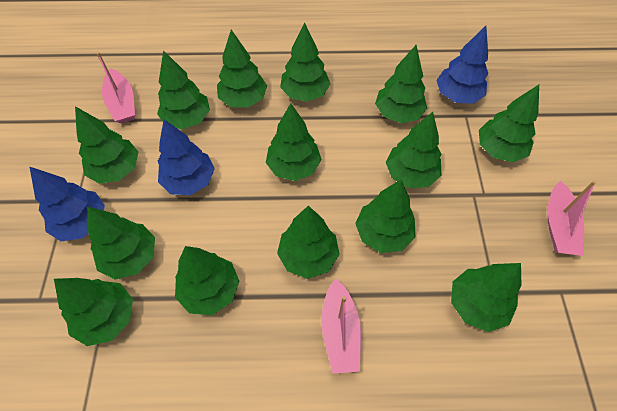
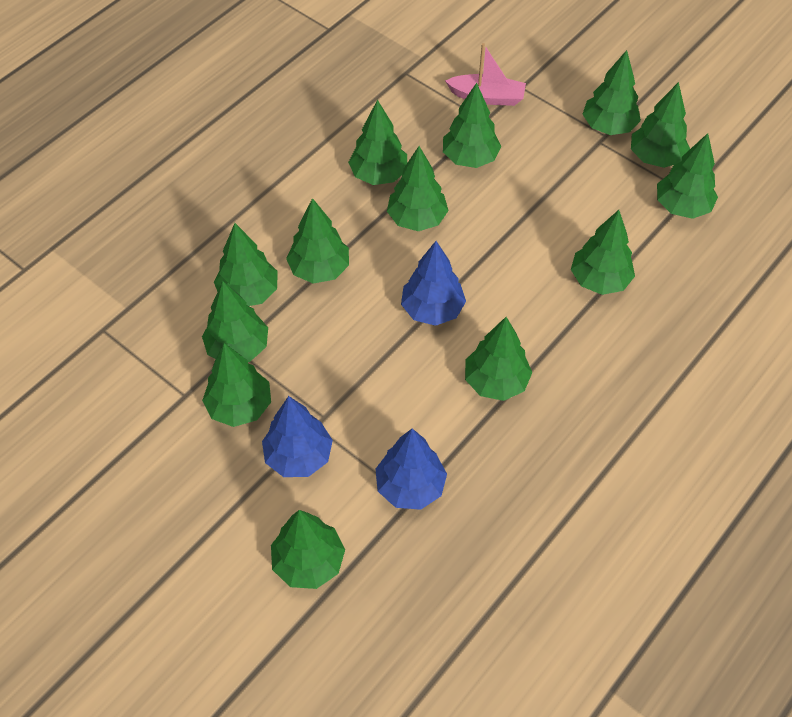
green tree: 14 -> 13
pink boat: 3 -> 1

